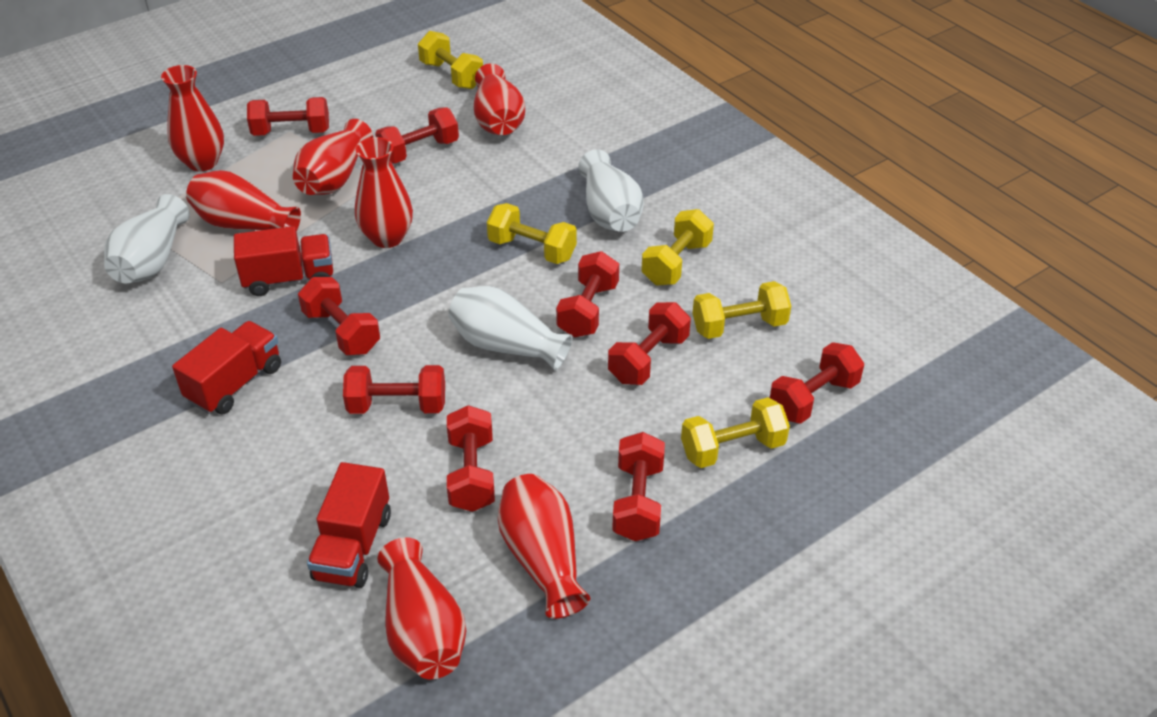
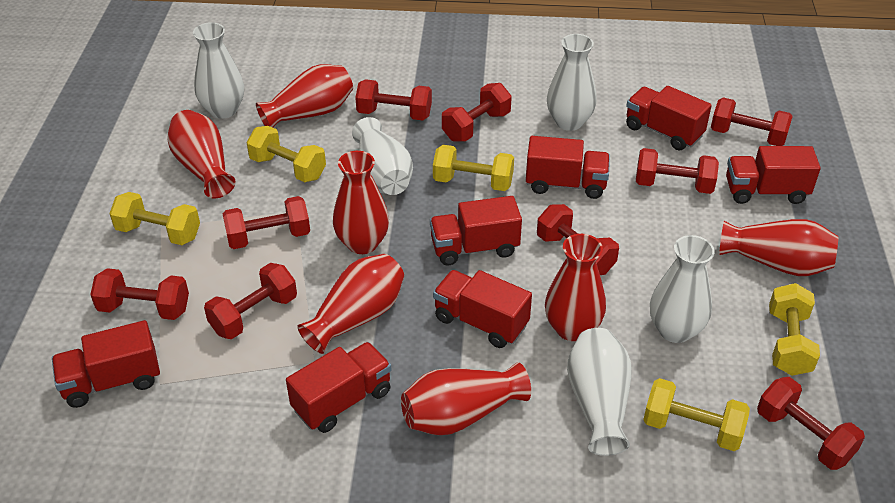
red truck: 3 -> 7
white vase: 3 -> 5

